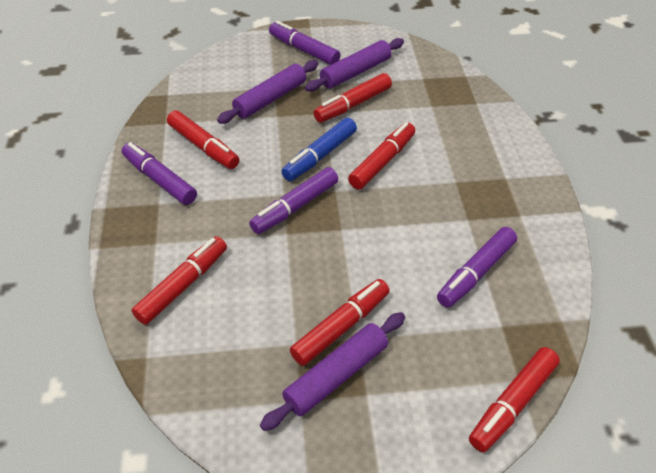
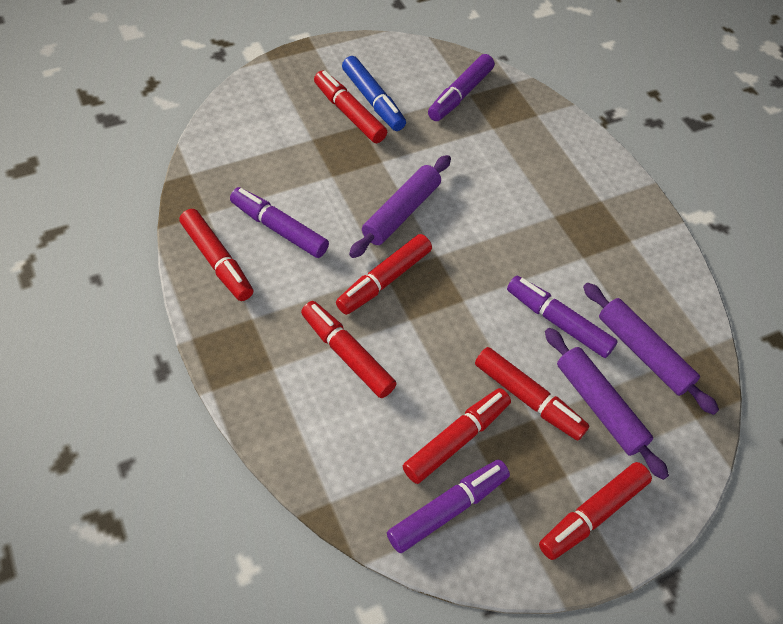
red marker: 6 -> 7

